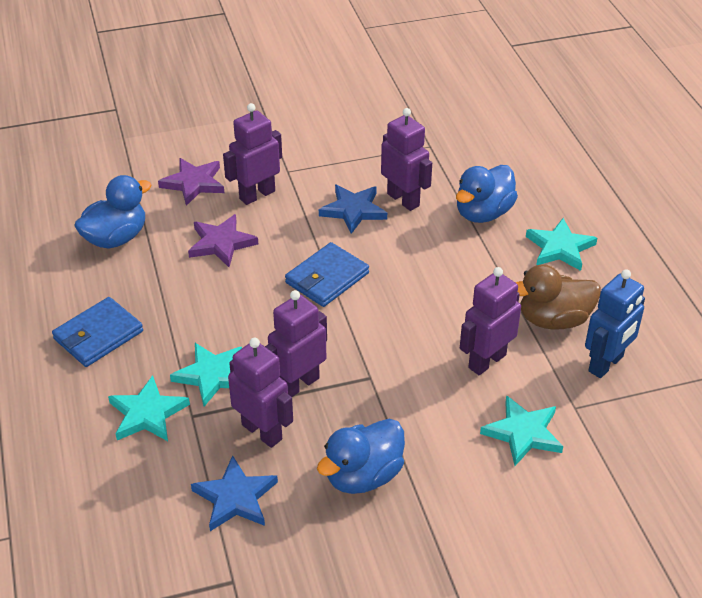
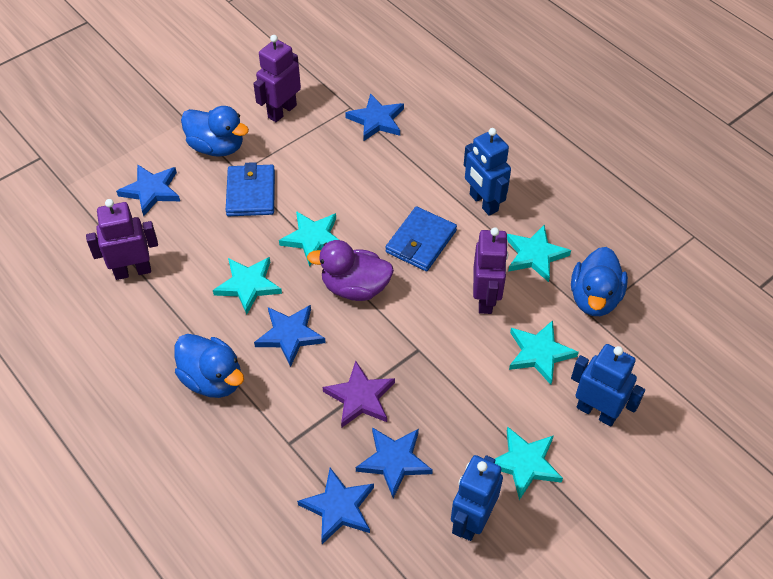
blue robot: 1 -> 3
blue star: 2 -> 5
brown duck: 1 -> 0
purple duck: 0 -> 1
purple robot: 5 -> 3
purple star: 2 -> 1
turquoise star: 4 -> 5

